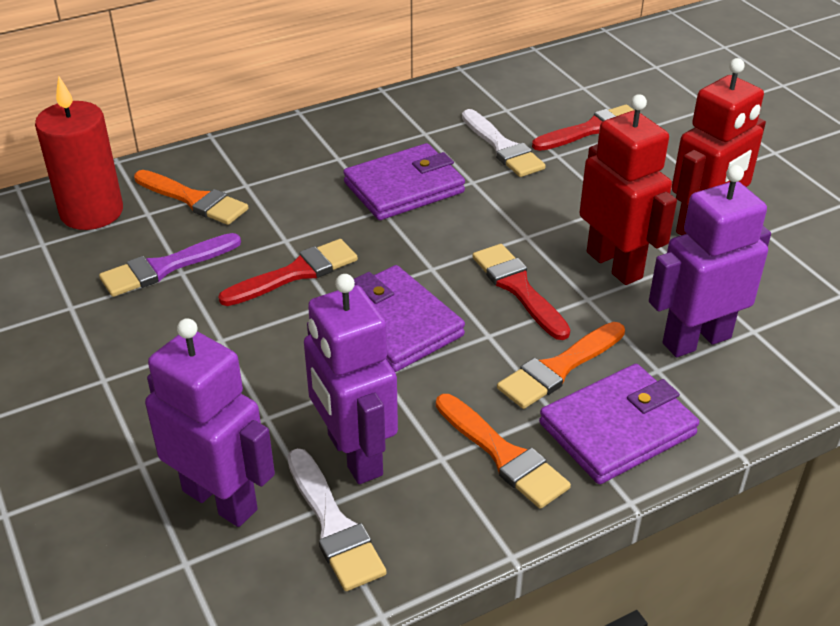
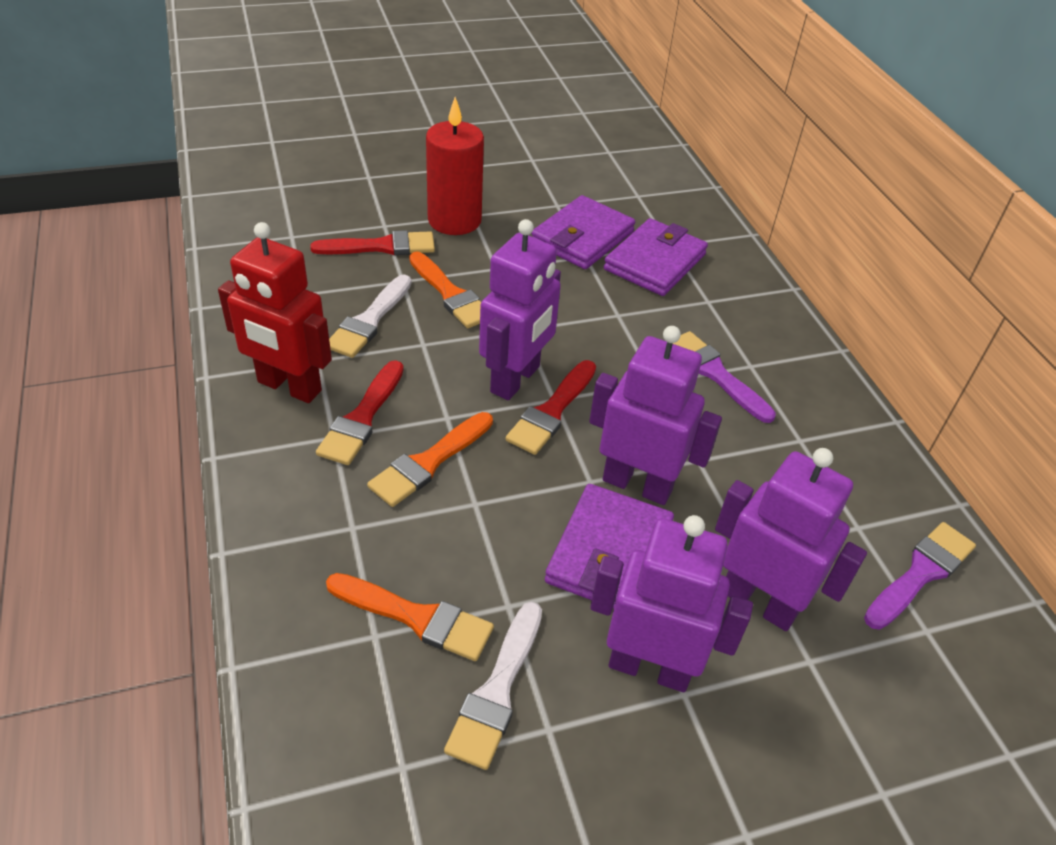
purple brush: 1 -> 2
purple robot: 3 -> 4
red robot: 2 -> 1

